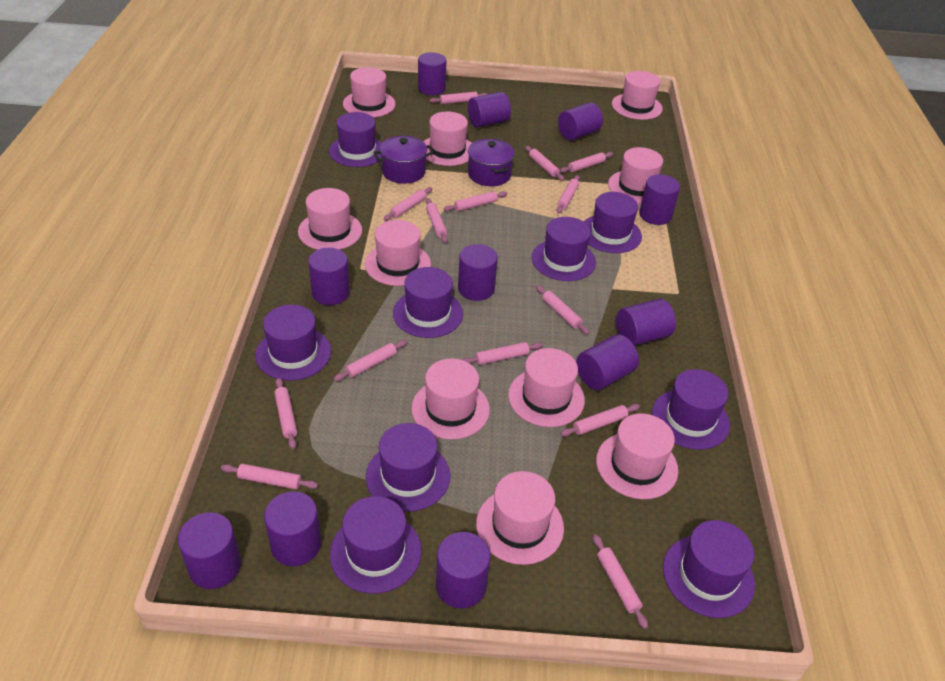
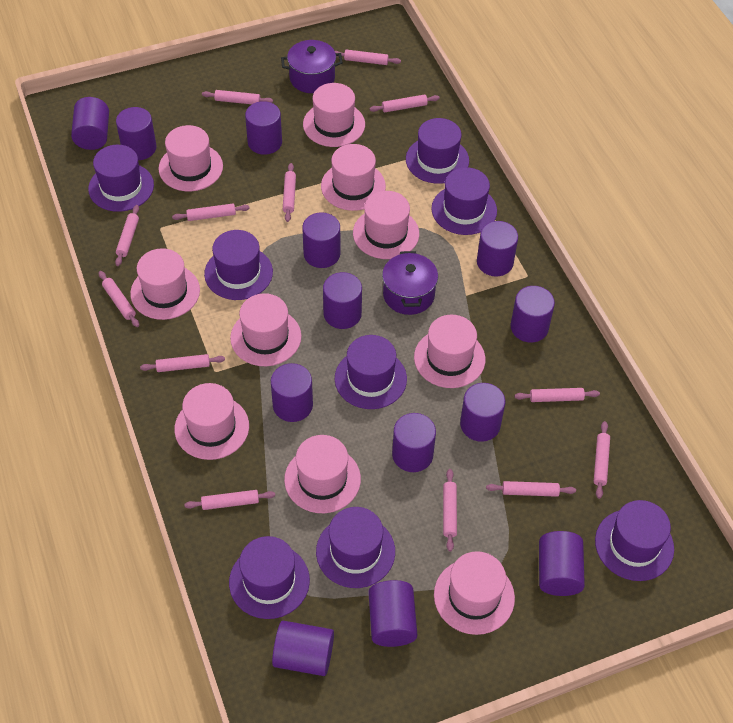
pink rolling pin: 14 -> 13
purple cylinder: 11 -> 13
purple hat: 9 -> 8

